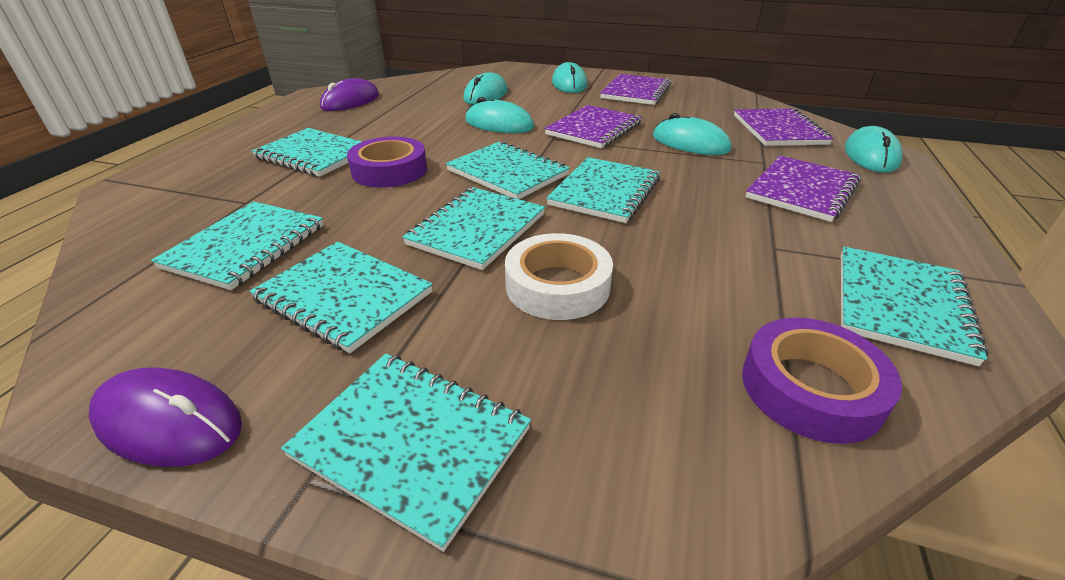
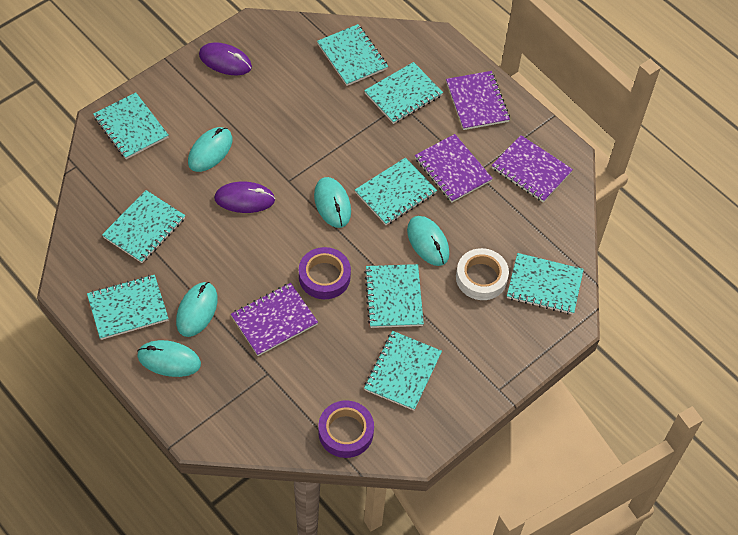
turquoise notebook: 8 -> 9

